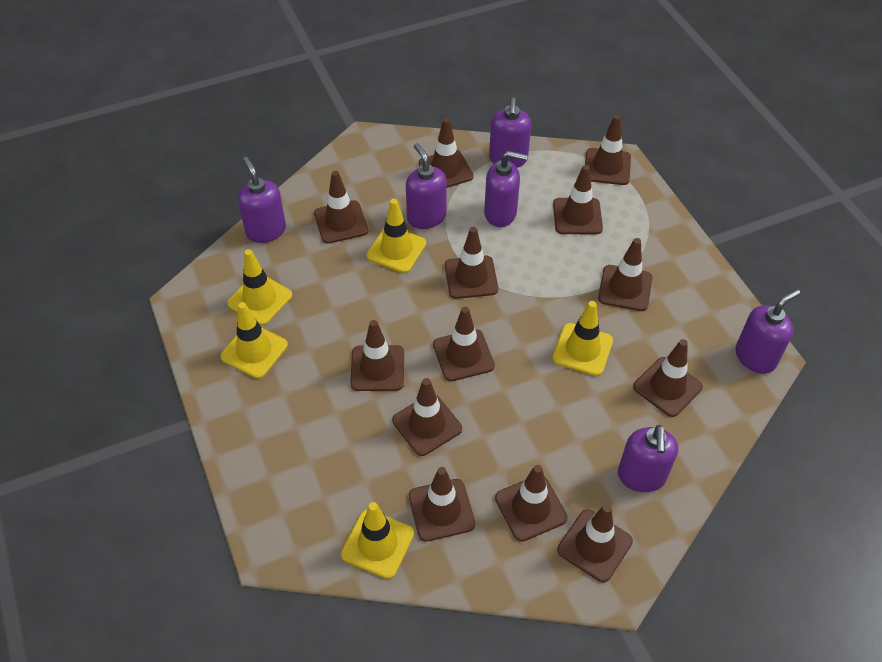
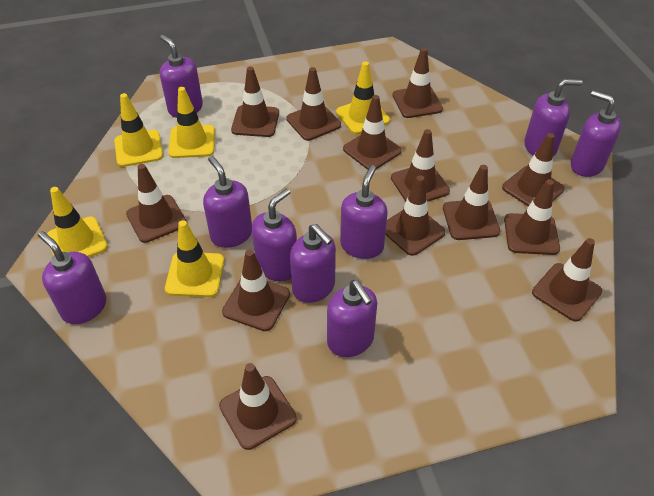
purple soap dispenser: 6 -> 9

